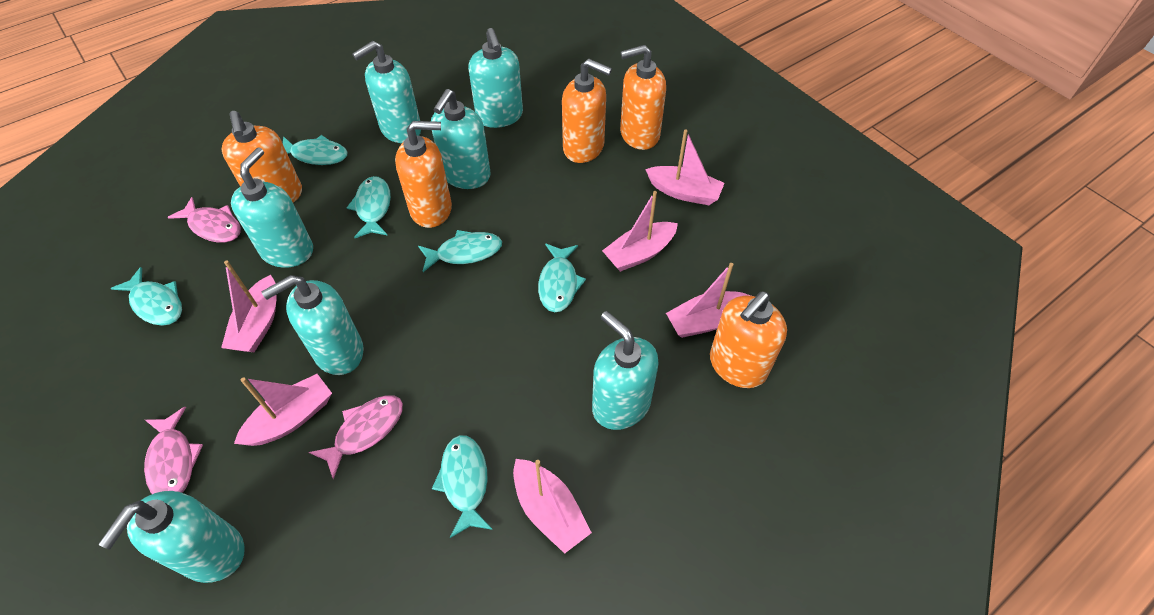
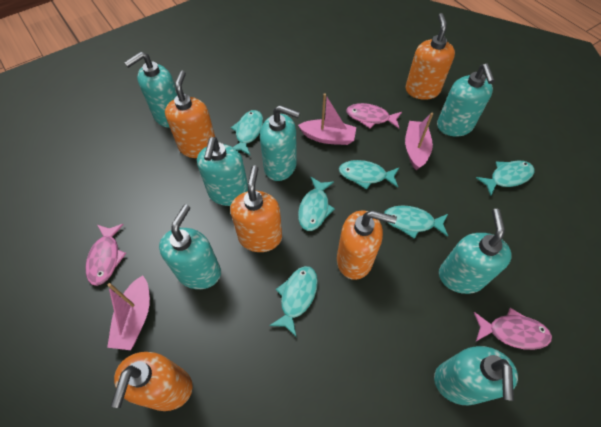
pink boat: 6 -> 3

